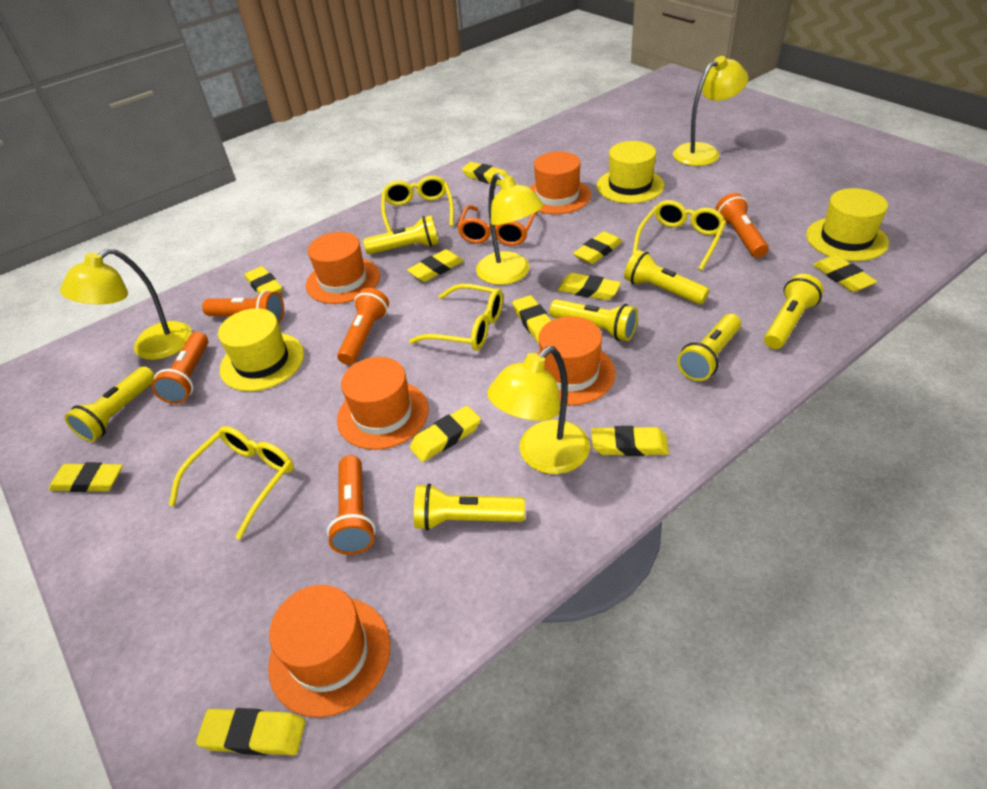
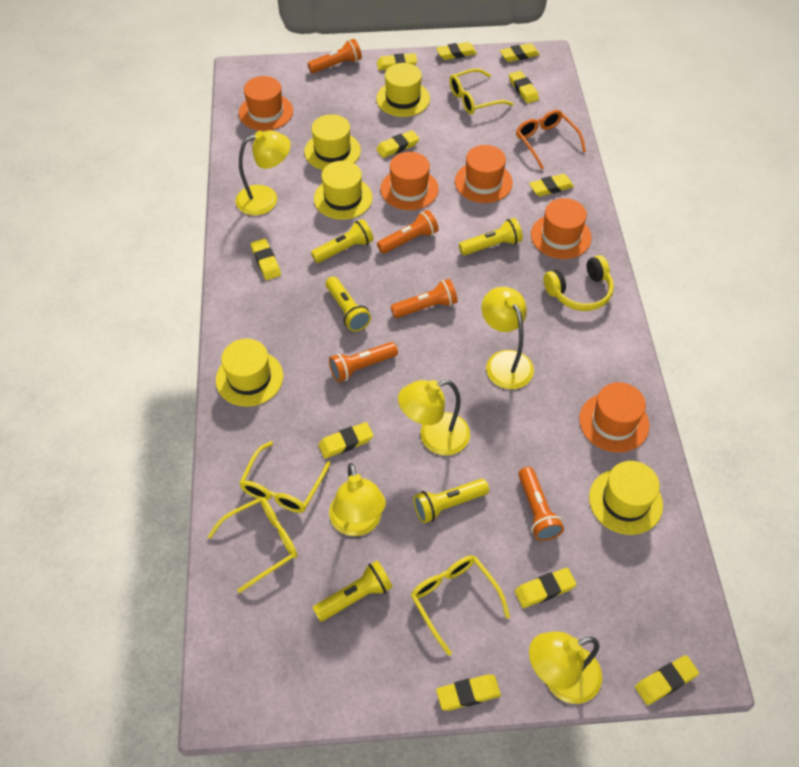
yellow flashlight: 7 -> 5
yellow hat: 3 -> 5
yellow headphones: 0 -> 1
yellow lamp: 4 -> 5

